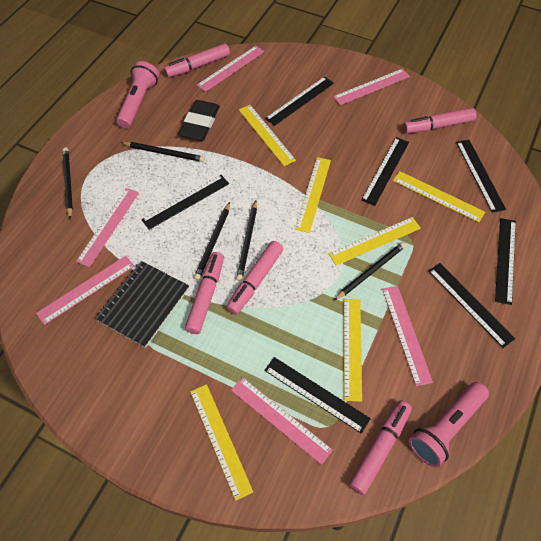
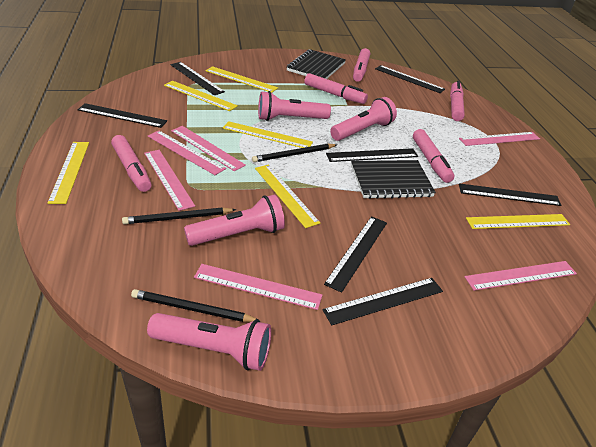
black eraser: 1 -> 0
black notebook: 1 -> 2
black pencil: 5 -> 3
pink flashlight: 2 -> 4

